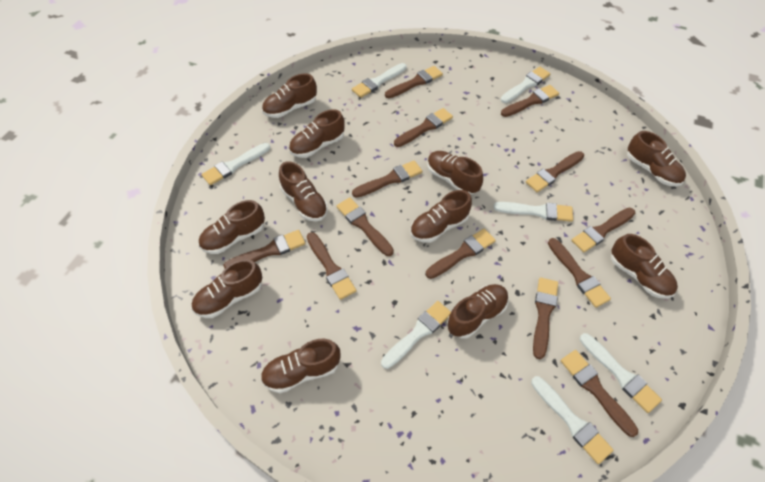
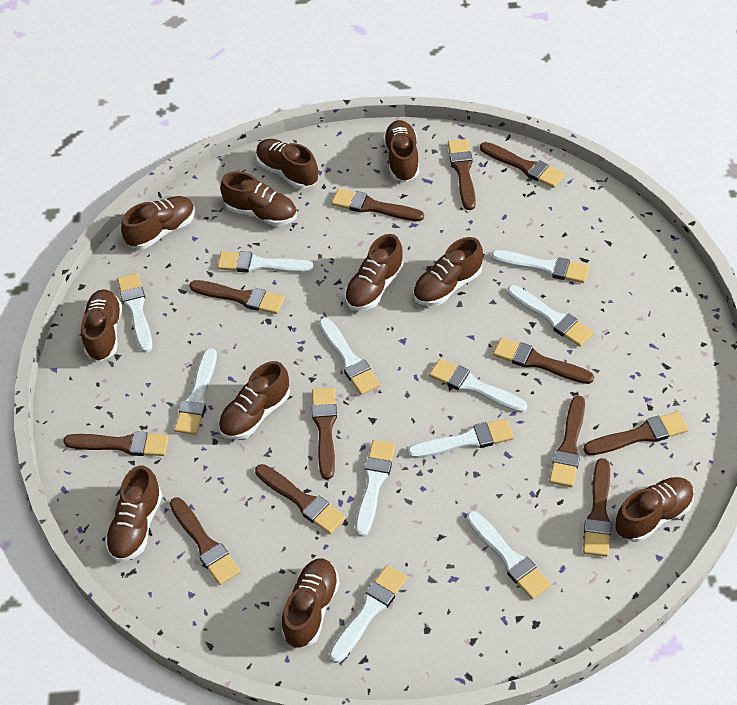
brown brush: 13 -> 12
white brush: 7 -> 11

